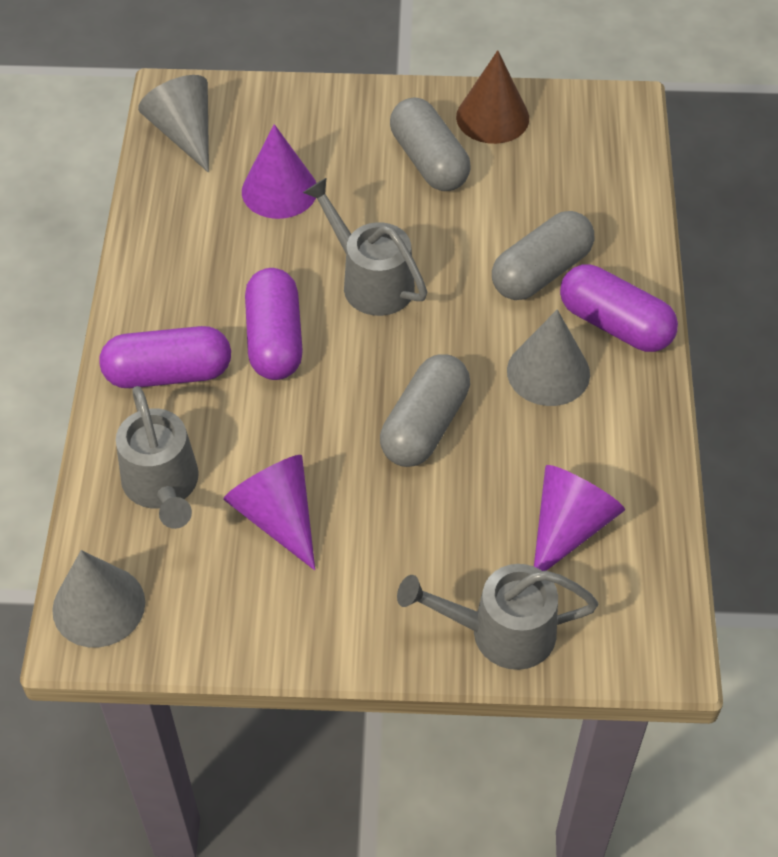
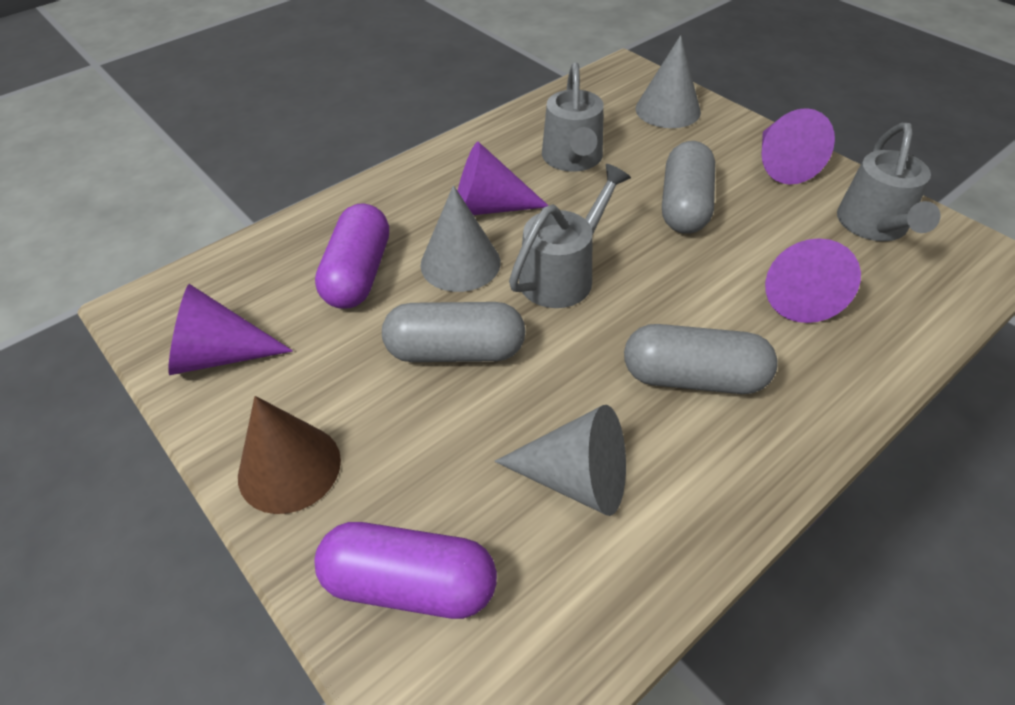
purple capsule: 3 -> 2
purple cone: 3 -> 4

